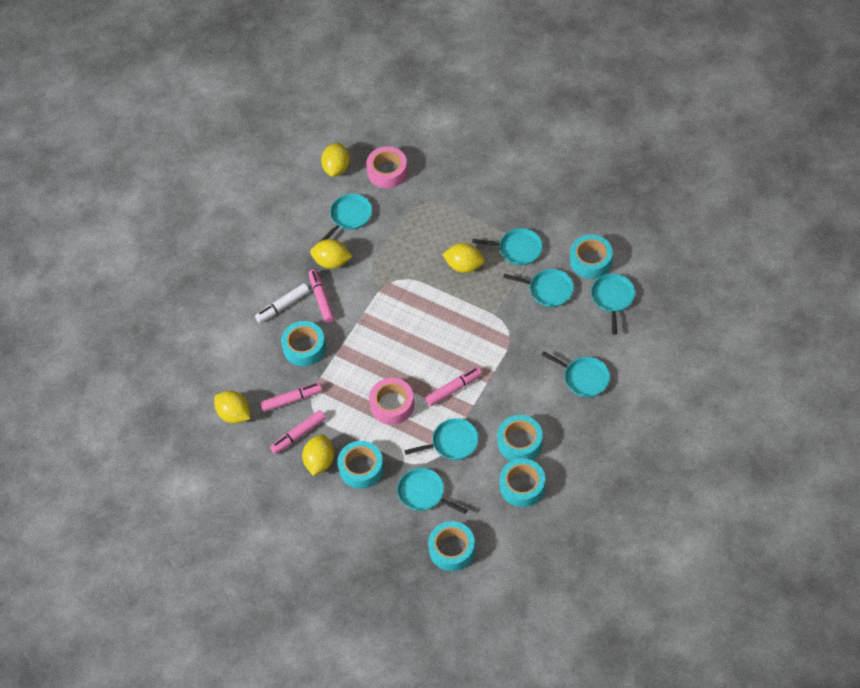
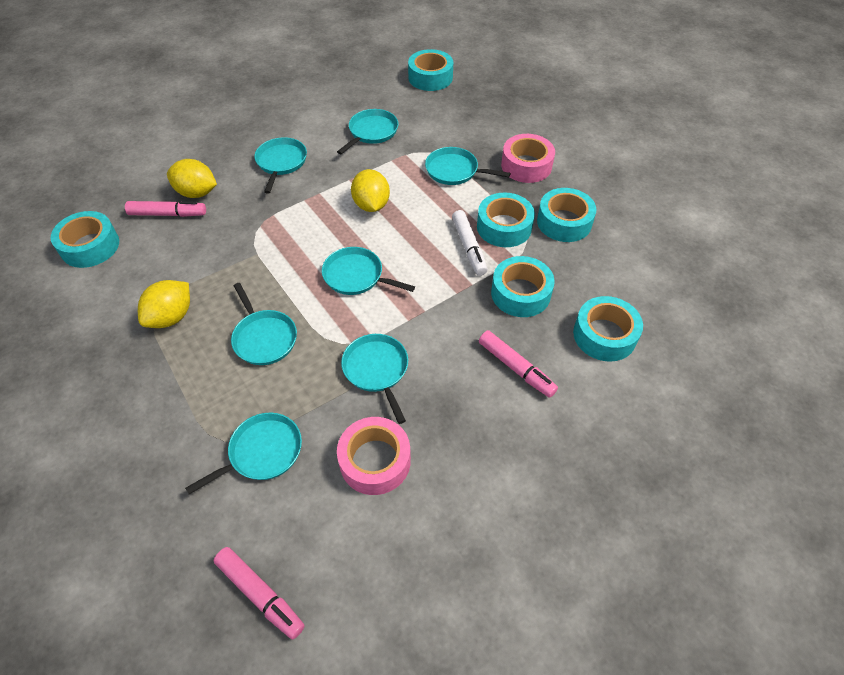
pink marker: 4 -> 3
yellow lemon: 5 -> 3

